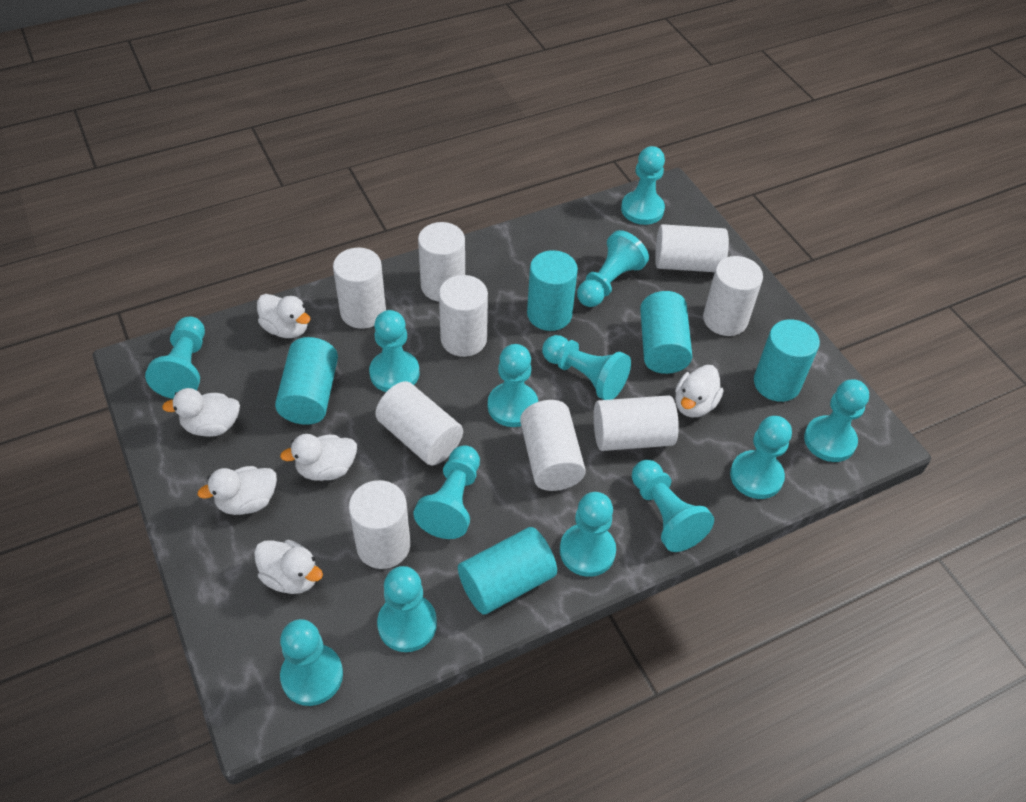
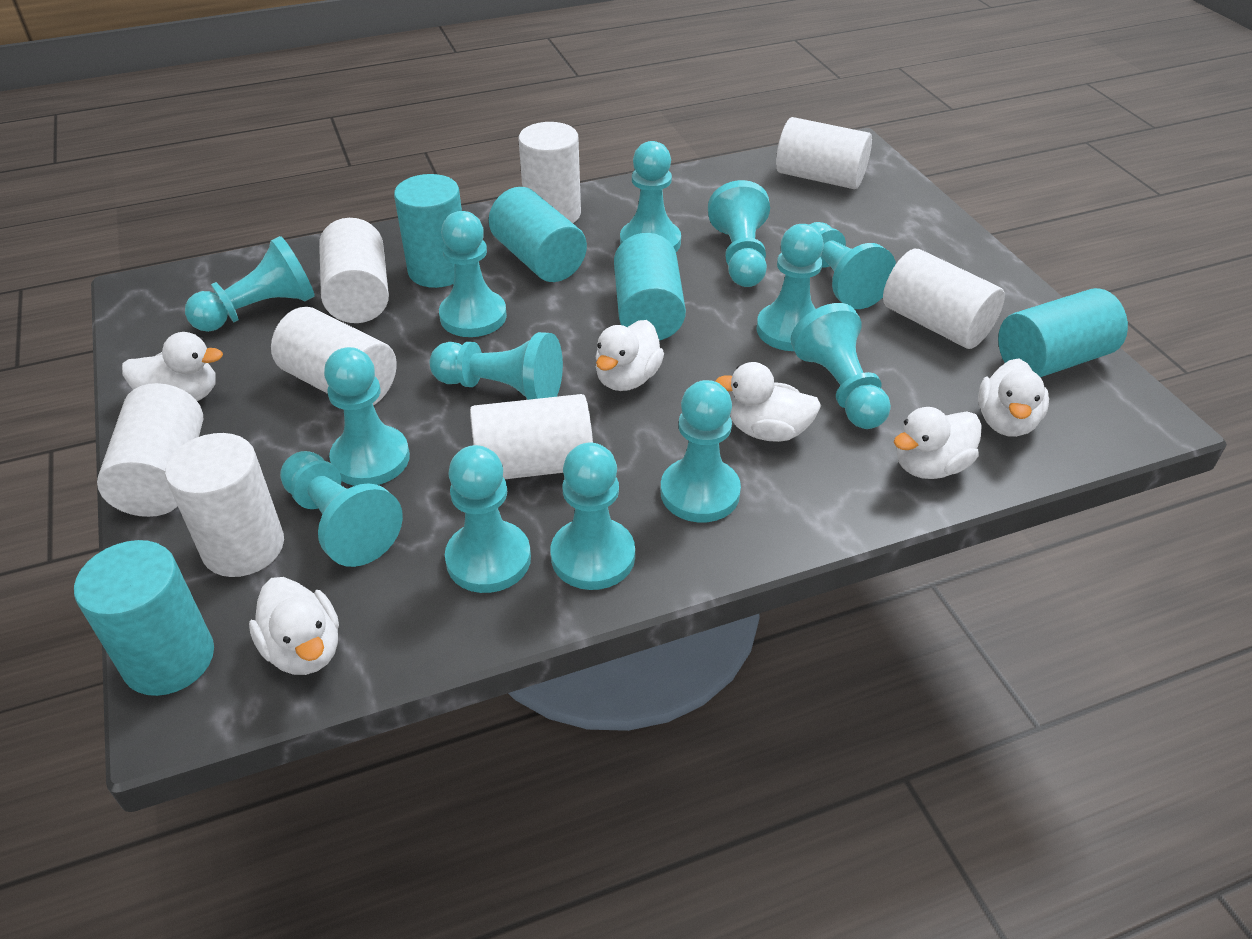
white cylinder: 9 -> 8

